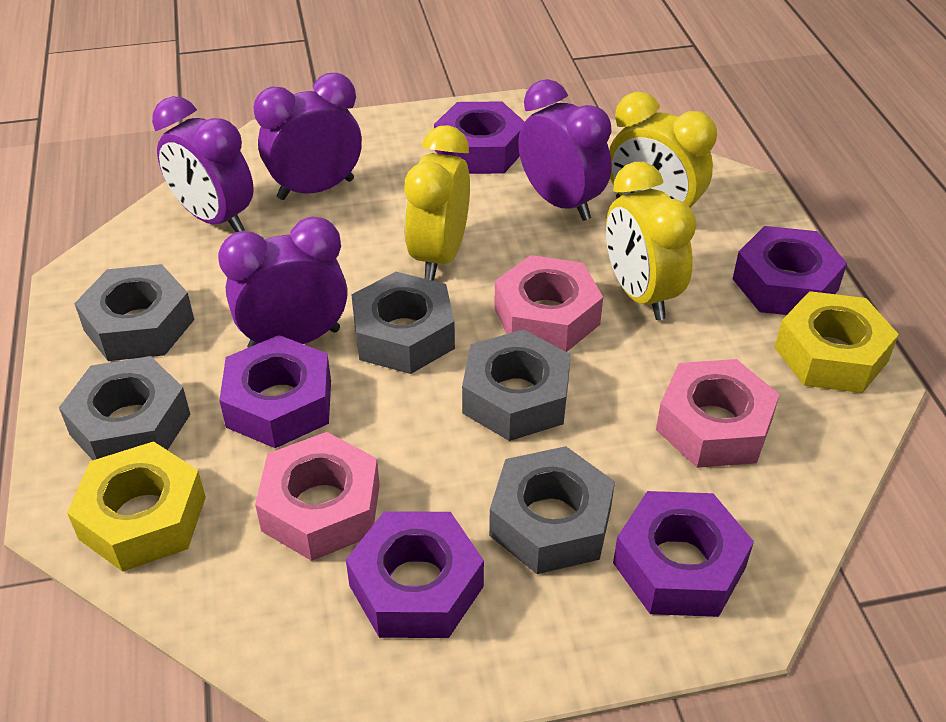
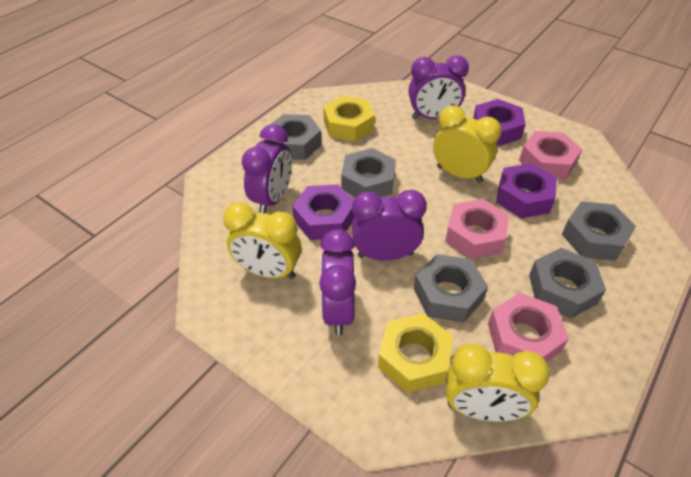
purple nut: 5 -> 3

